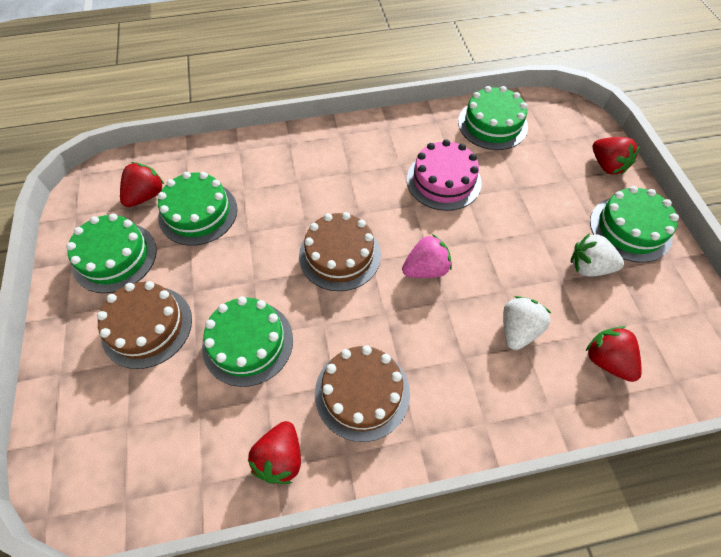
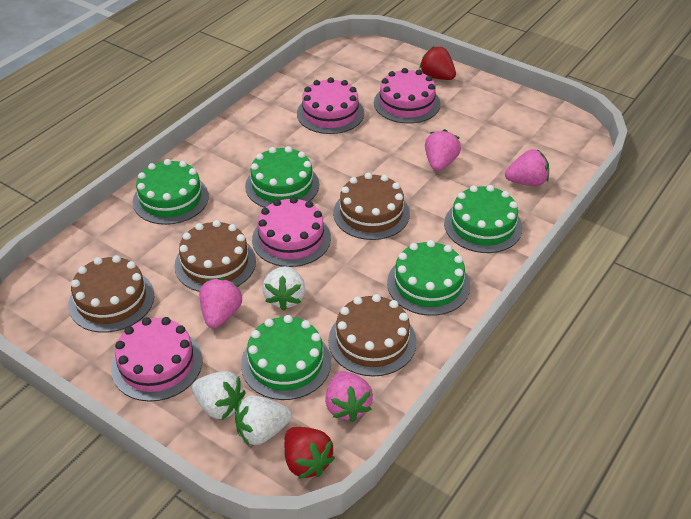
brown cake: 3 -> 4
pink cake: 1 -> 4
pink strawberry: 1 -> 4
red strawberry: 4 -> 2
white strawberry: 2 -> 3

